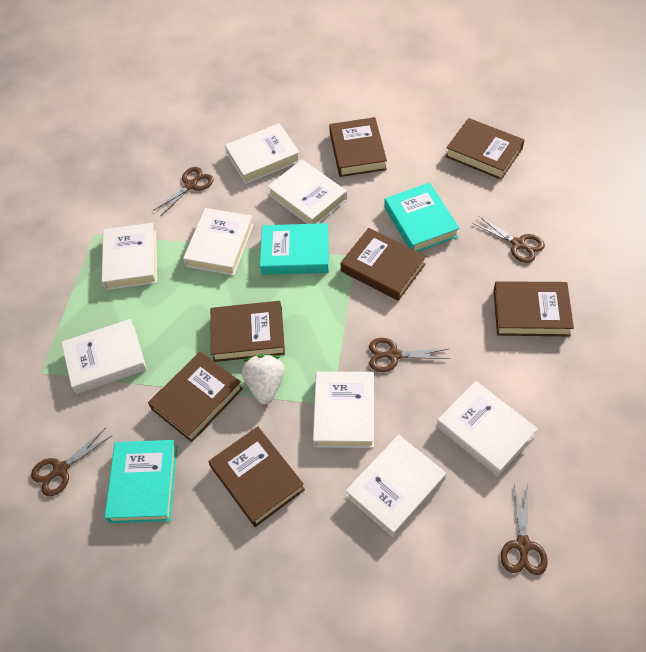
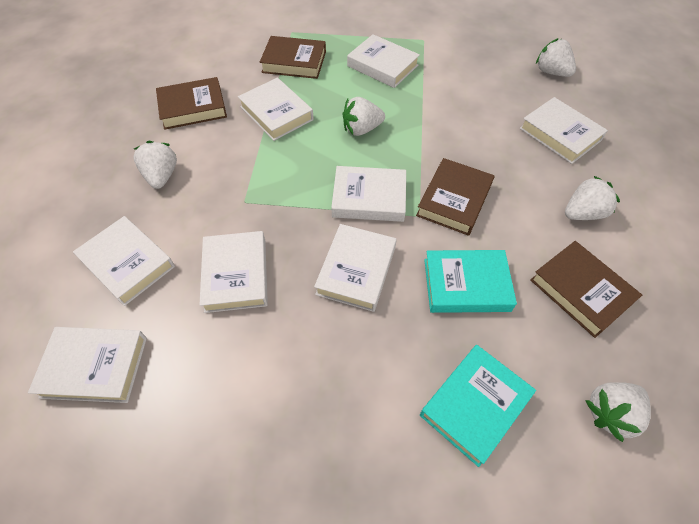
brown book: 7 -> 4
brown scissors: 5 -> 0
turquoise book: 3 -> 2
white strawberry: 1 -> 5

